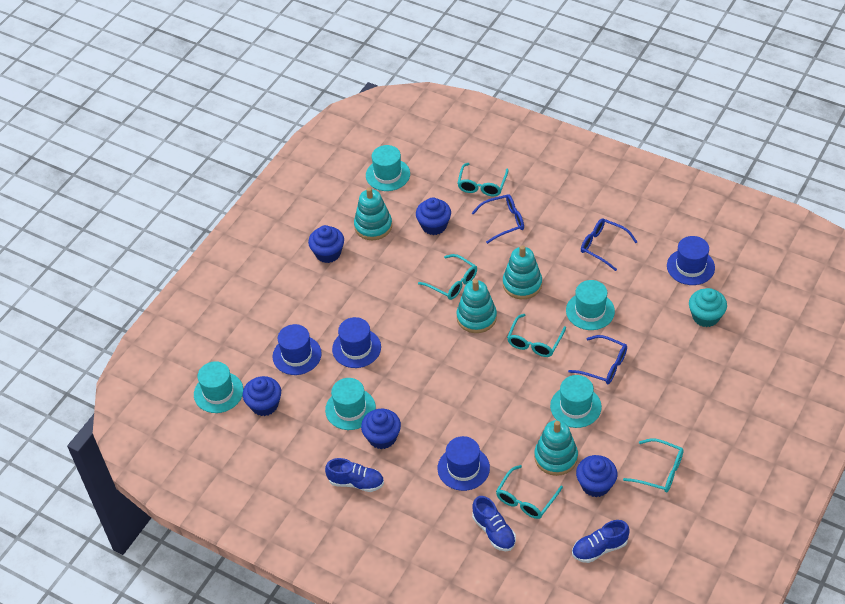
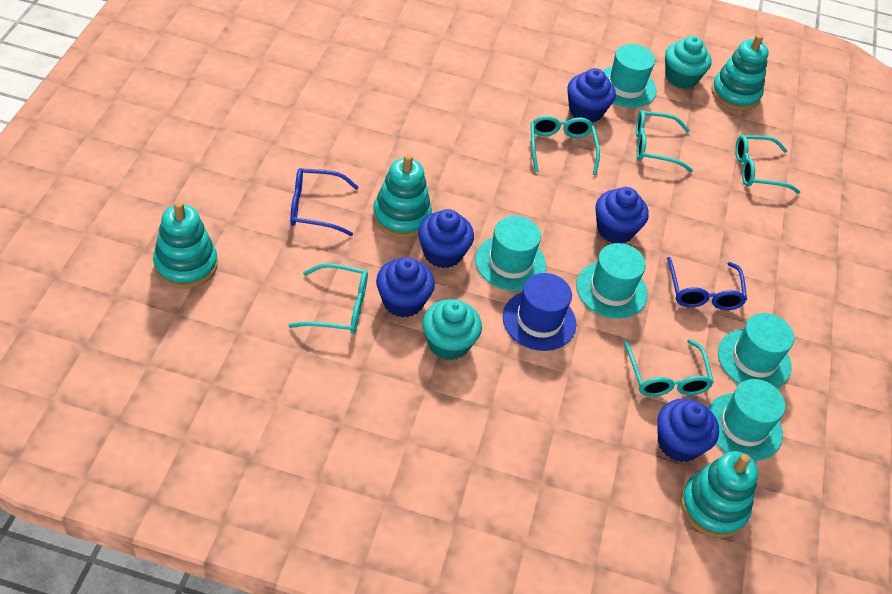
blue glasses: 3 -> 2
blue hat: 4 -> 1
blue shoe: 3 -> 0
turquoise cupcake: 1 -> 2

